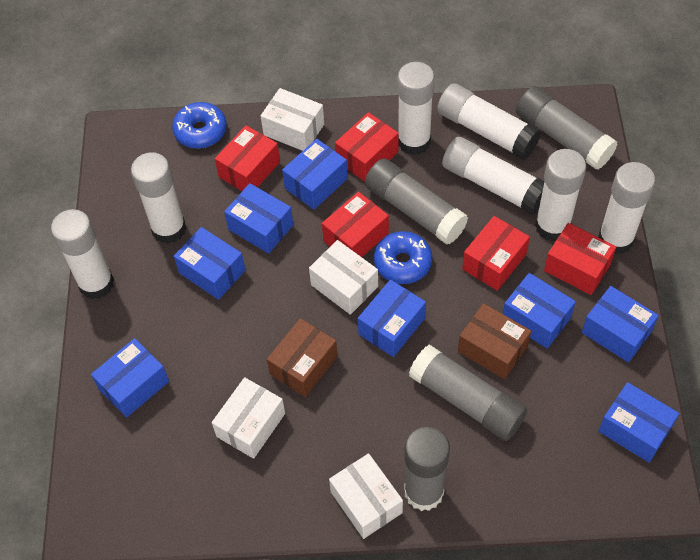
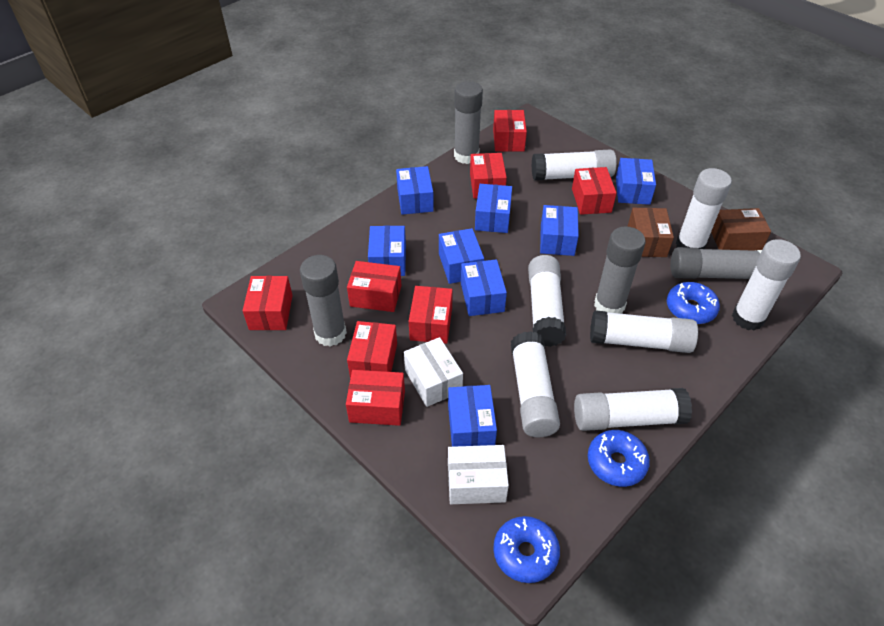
blue donut: 2 -> 3
red box: 5 -> 8
white box: 4 -> 2

